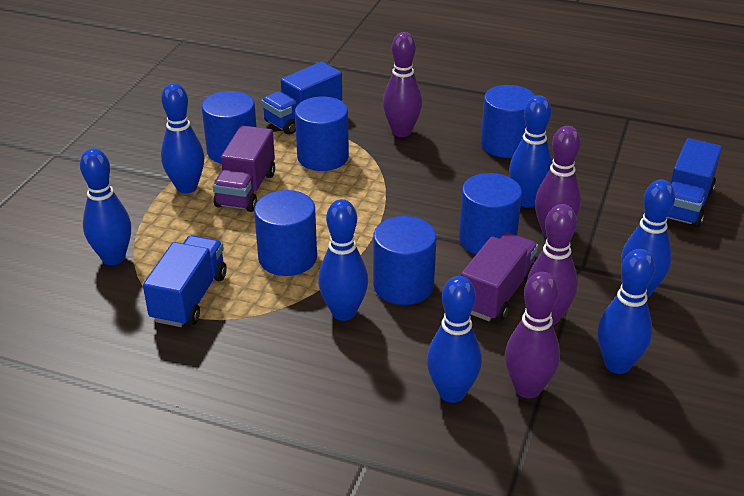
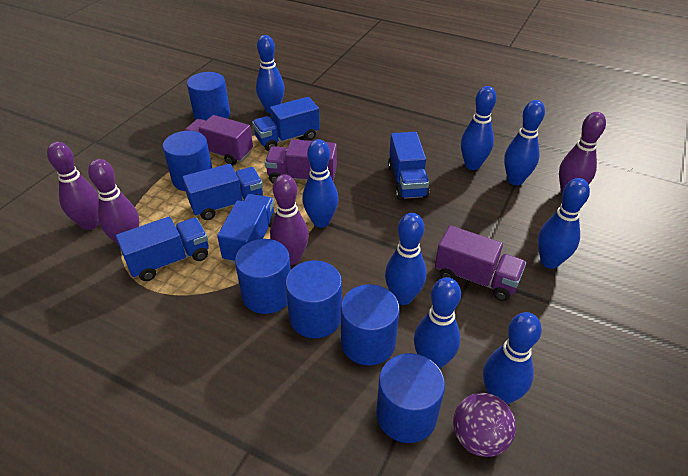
blue bowling pin: 7 -> 8
blue truck: 3 -> 5
purple ball: 0 -> 1
purple truck: 2 -> 3

